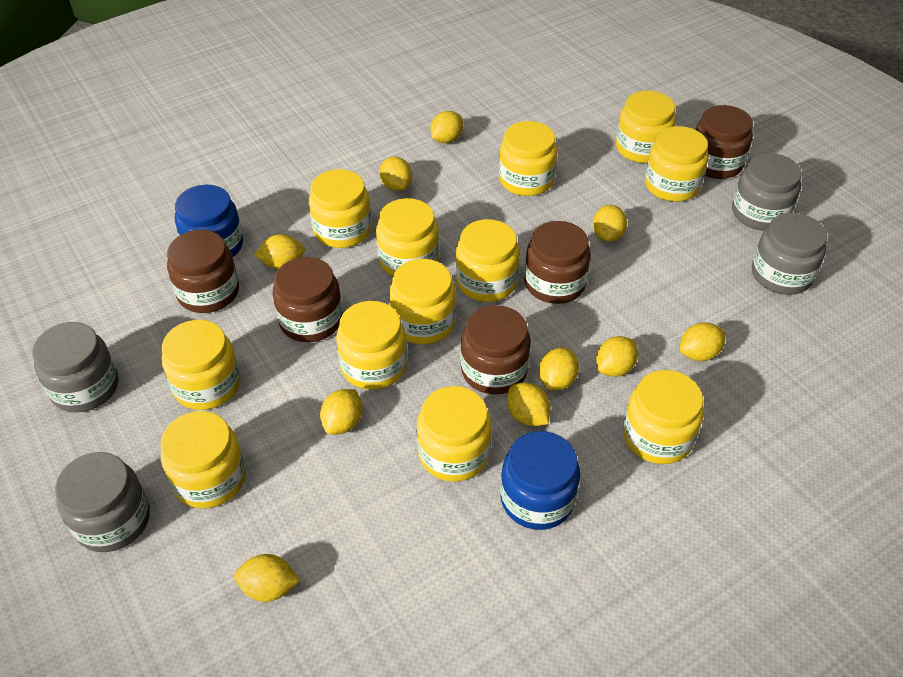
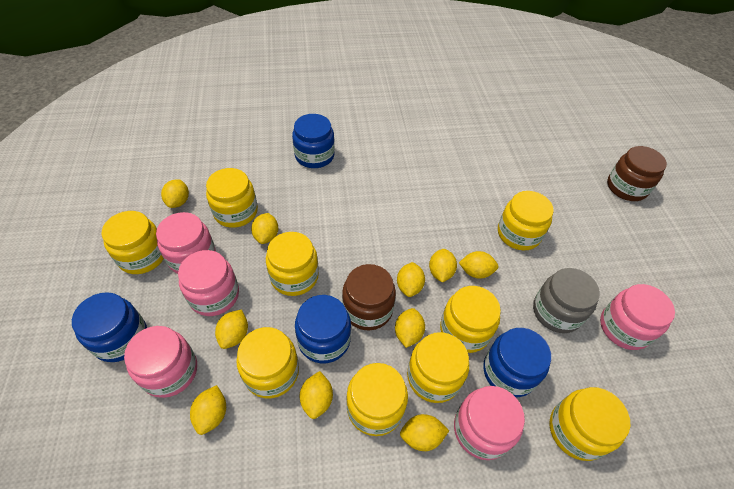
blue jar: 2 -> 4
brown jar: 5 -> 2
grey jar: 4 -> 1
pink jar: 0 -> 5
yellow jar: 12 -> 9

